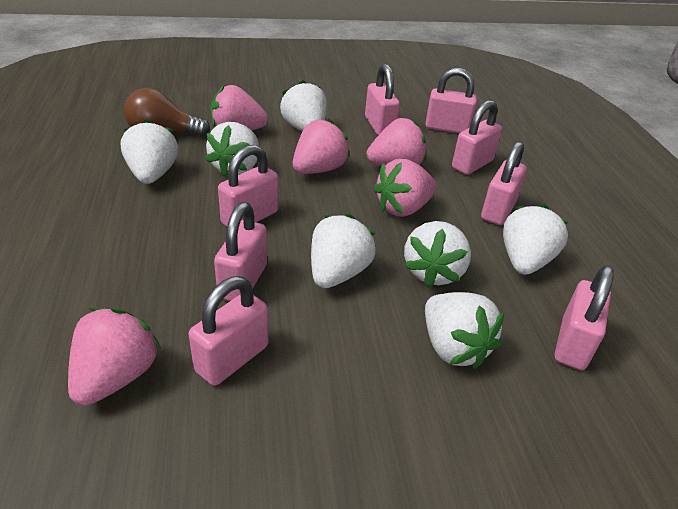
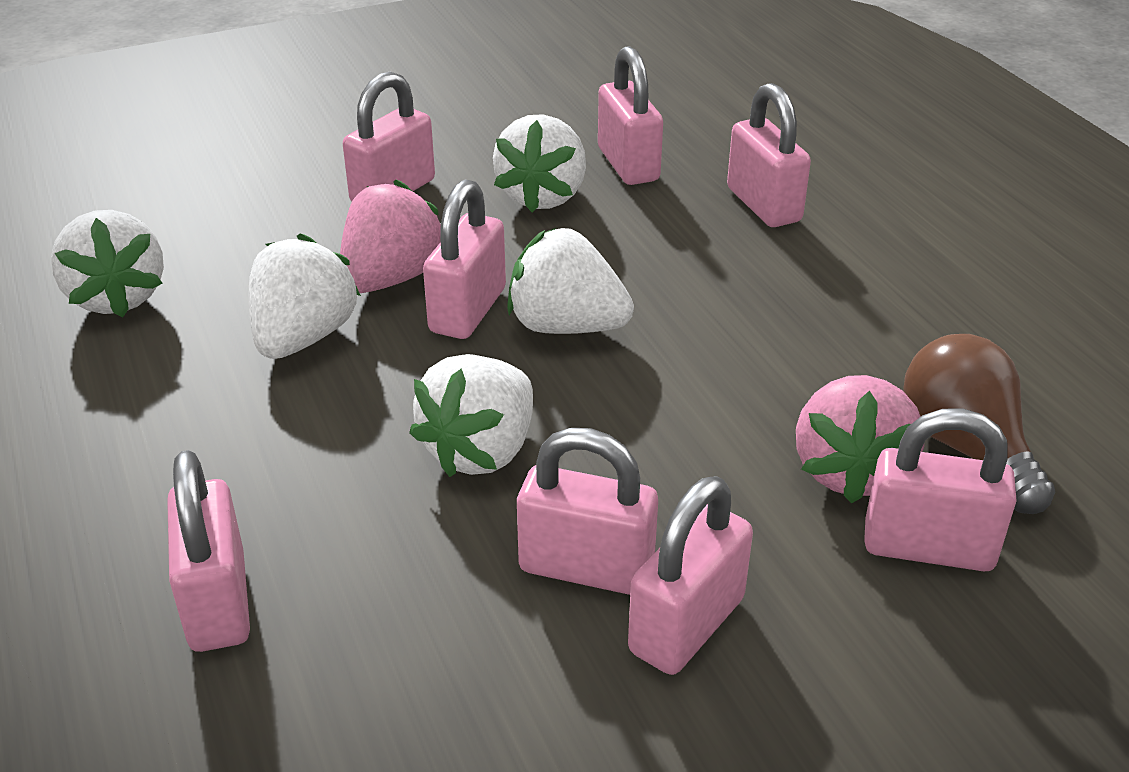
pink strawberry: 5 -> 2
white strawberry: 7 -> 5

